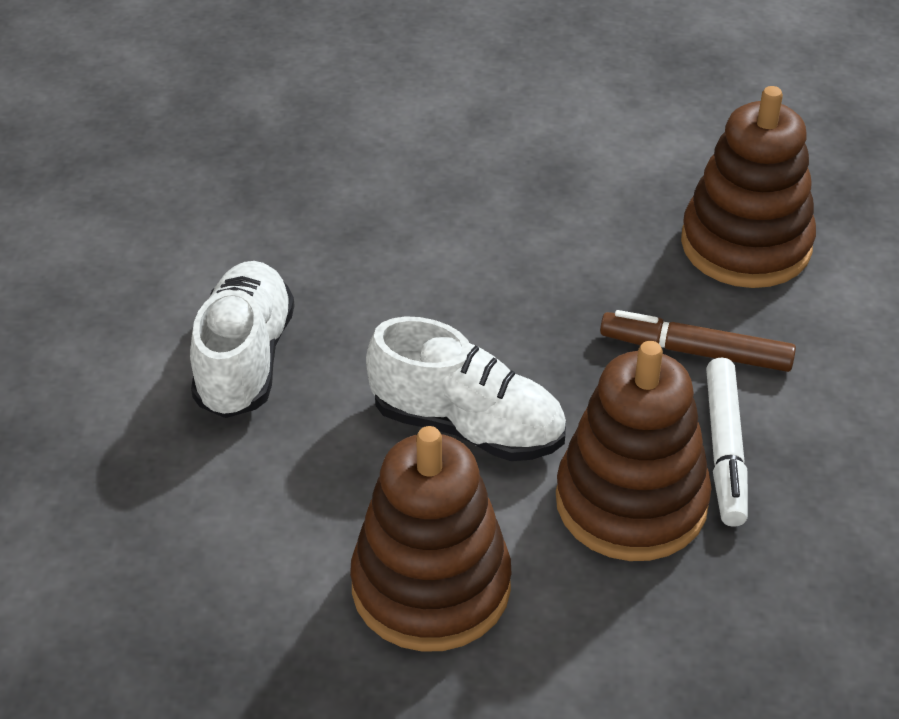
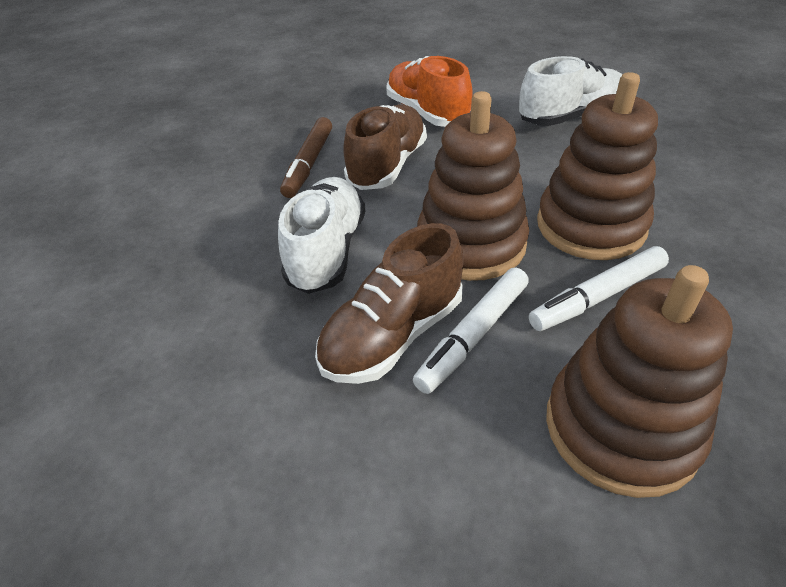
brown shoe: 0 -> 2
orange shoe: 0 -> 1
white marker: 1 -> 2

